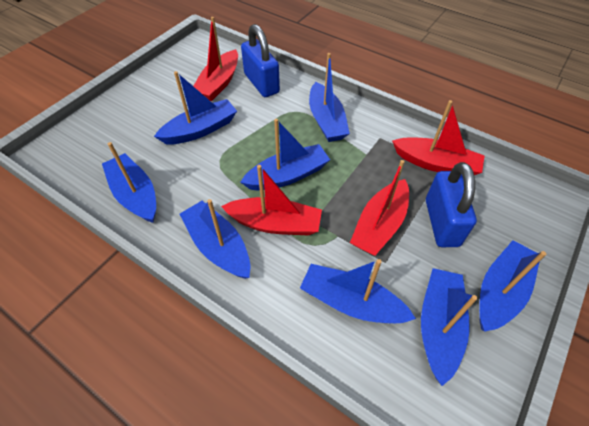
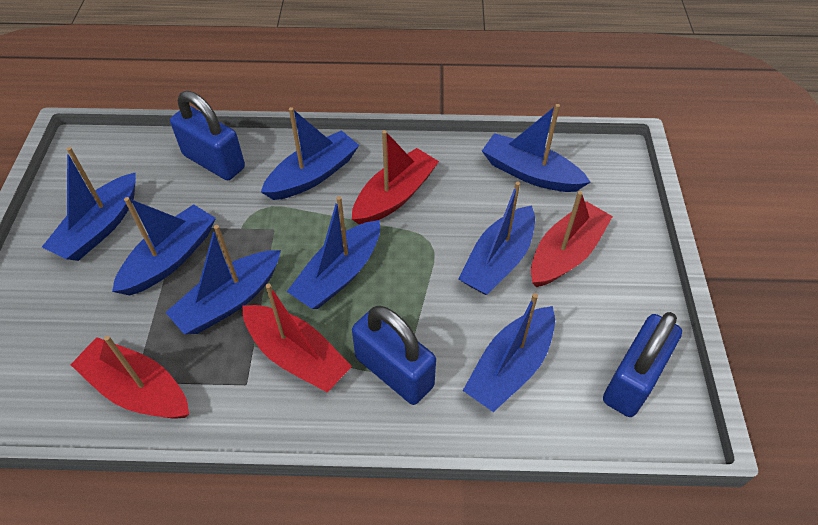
blue padlock: 2 -> 3

